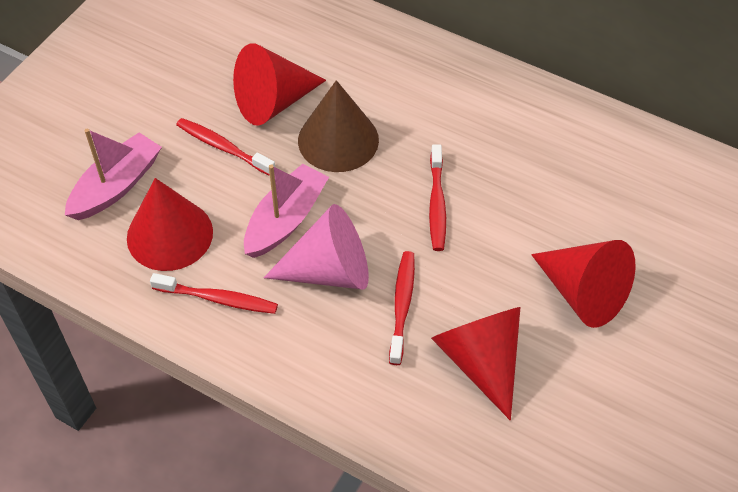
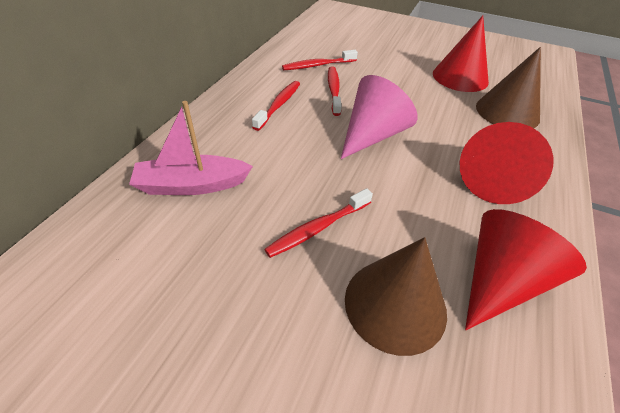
brown cone: 1 -> 2
pink boat: 2 -> 1
red cone: 4 -> 3

